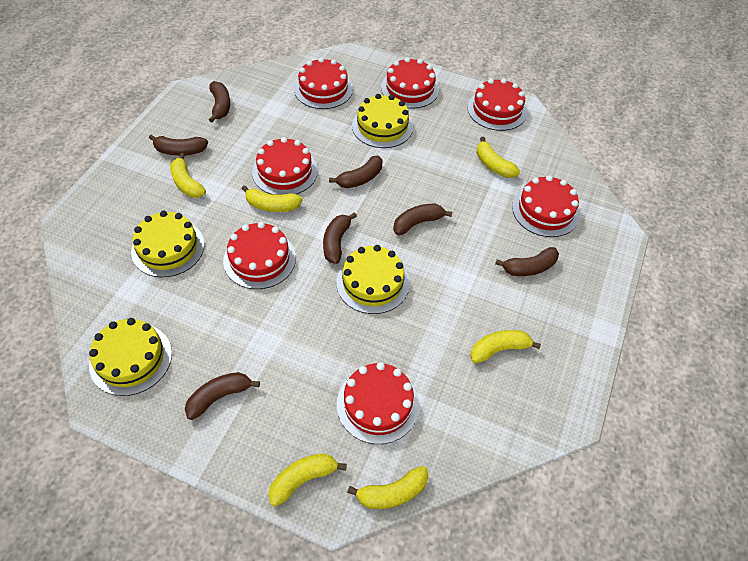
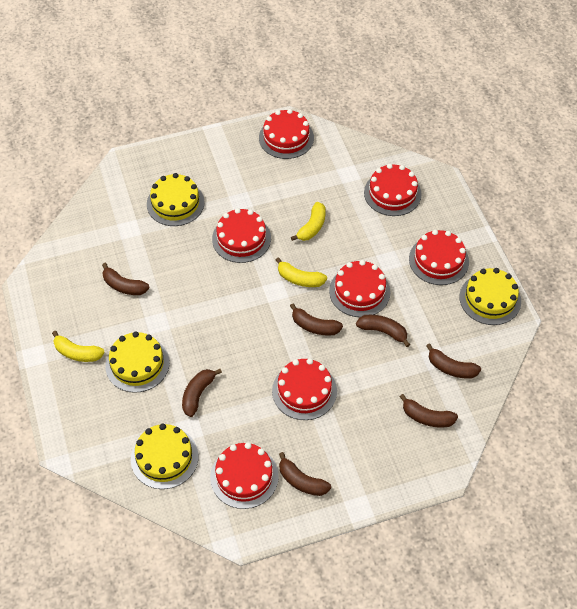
yellow banana: 6 -> 3

